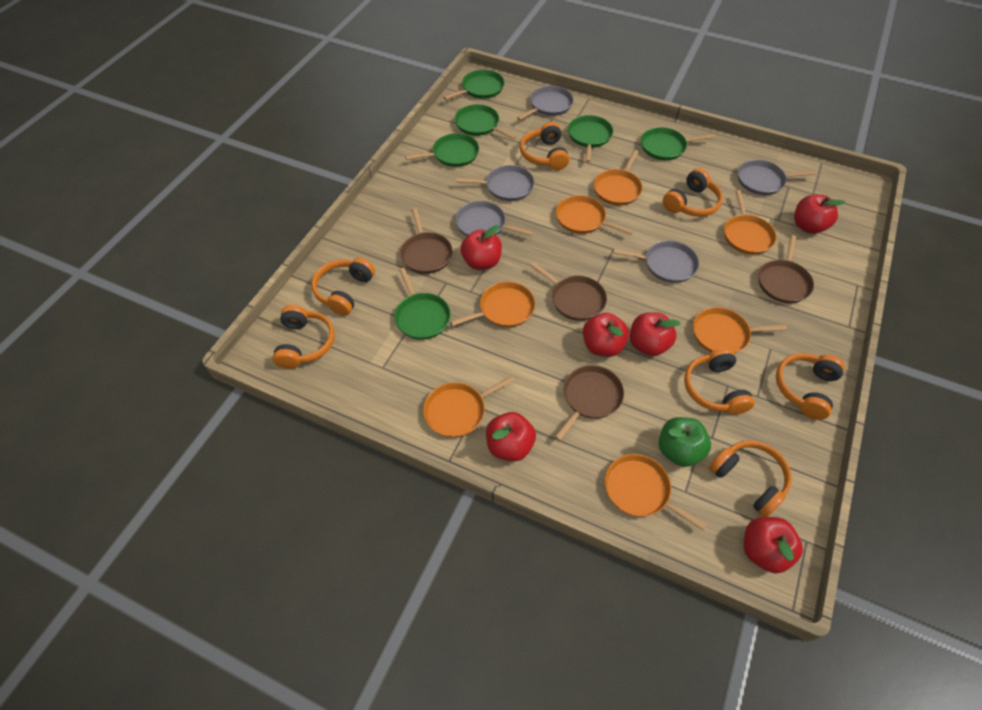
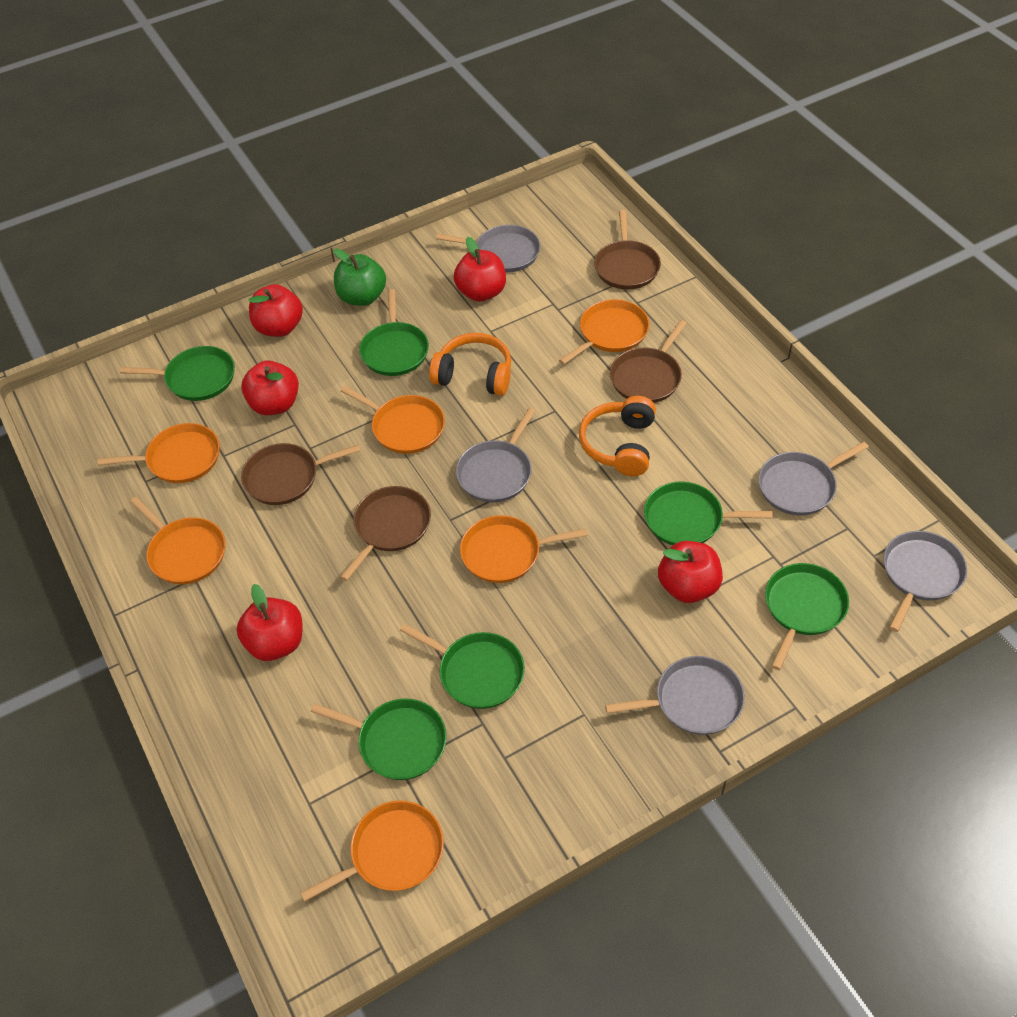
orange headphones: 7 -> 2
orange pan: 7 -> 6
red apple: 6 -> 5

